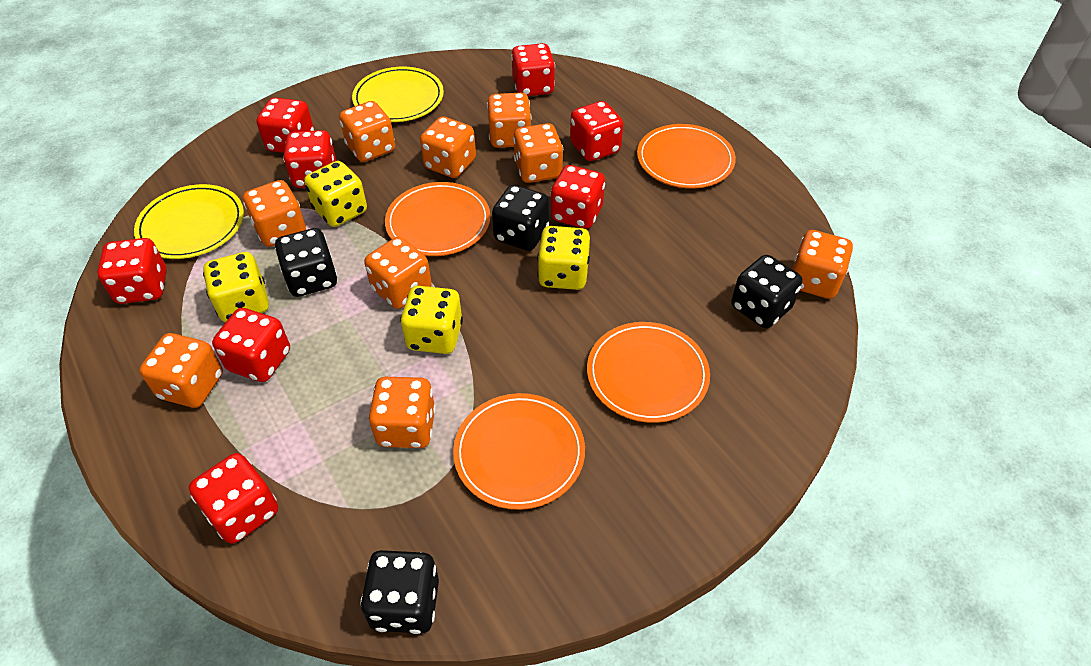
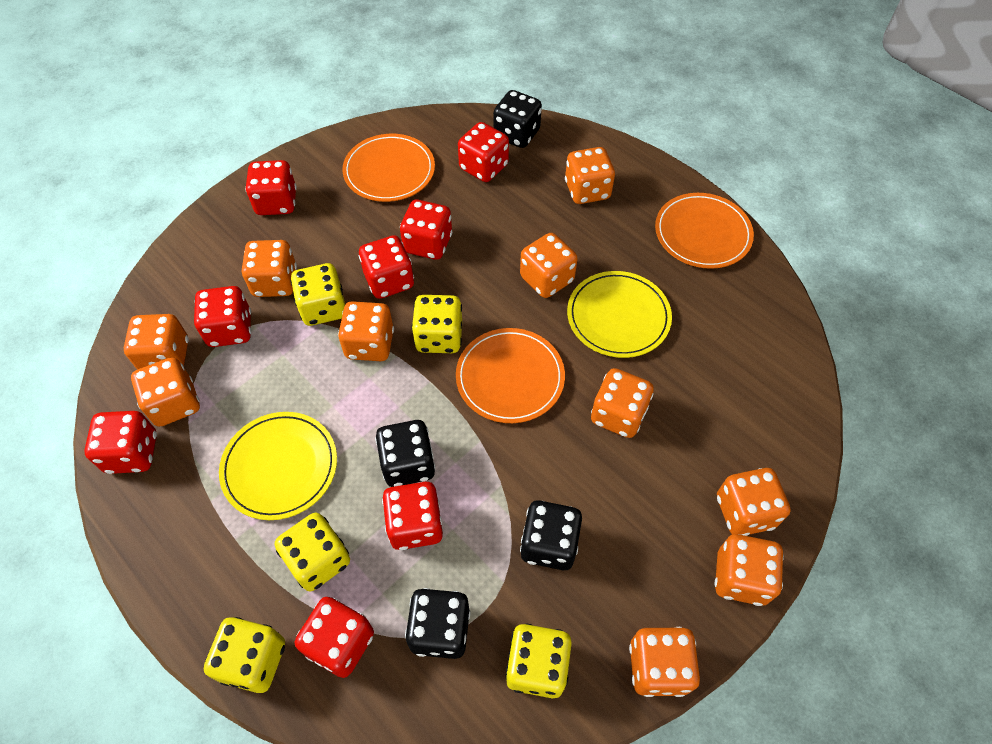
orange dice: 9 -> 10
orange plate: 4 -> 3
yellow dice: 4 -> 5

